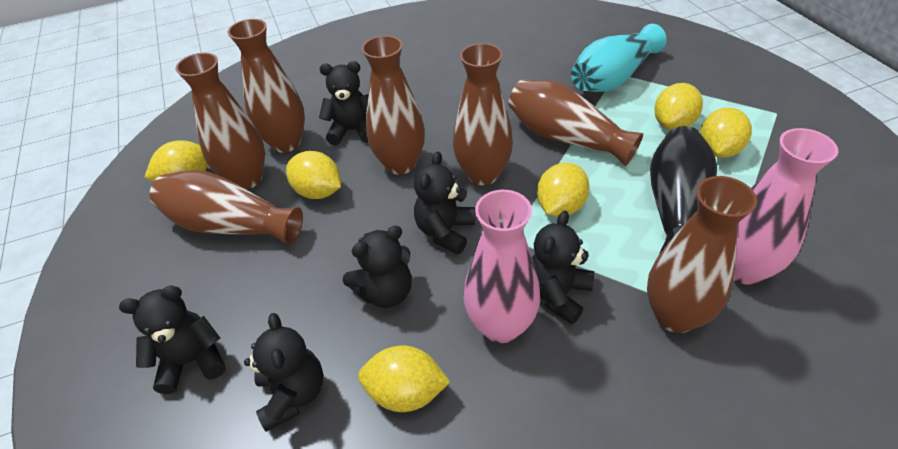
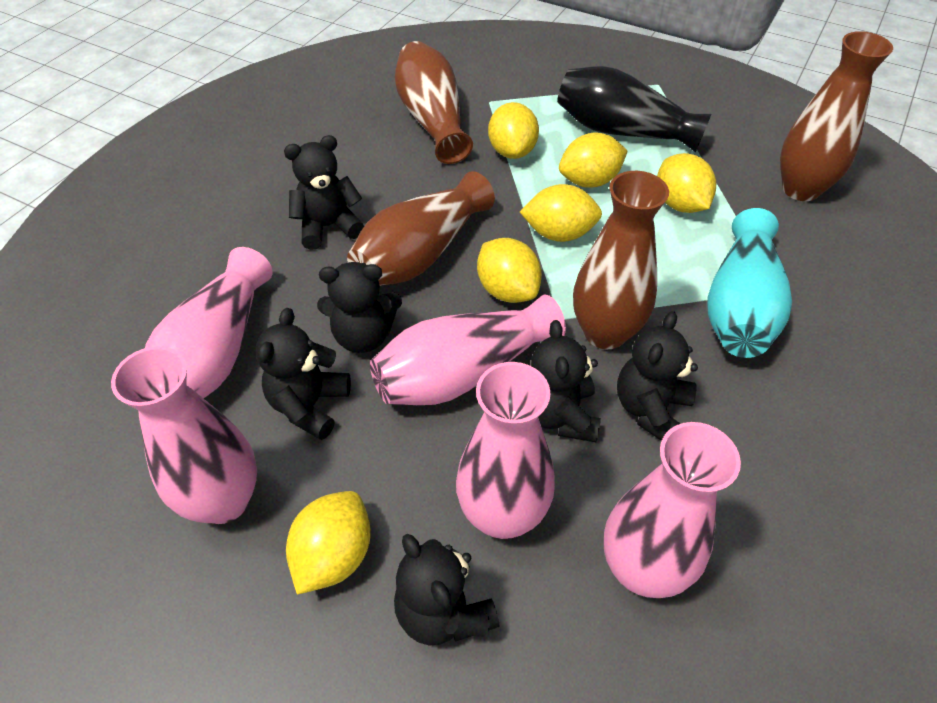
brown vase: 7 -> 4
pink vase: 2 -> 5

